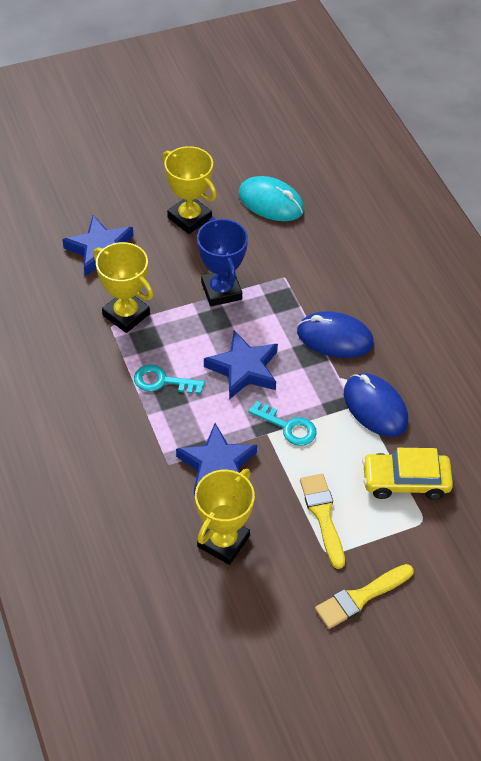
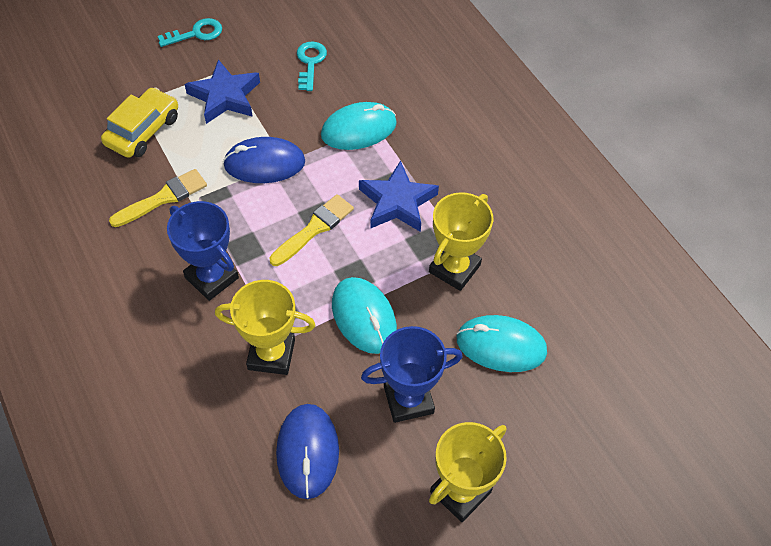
blue star: 3 -> 2
blue trophy: 1 -> 2
turquoise mouse: 1 -> 3

